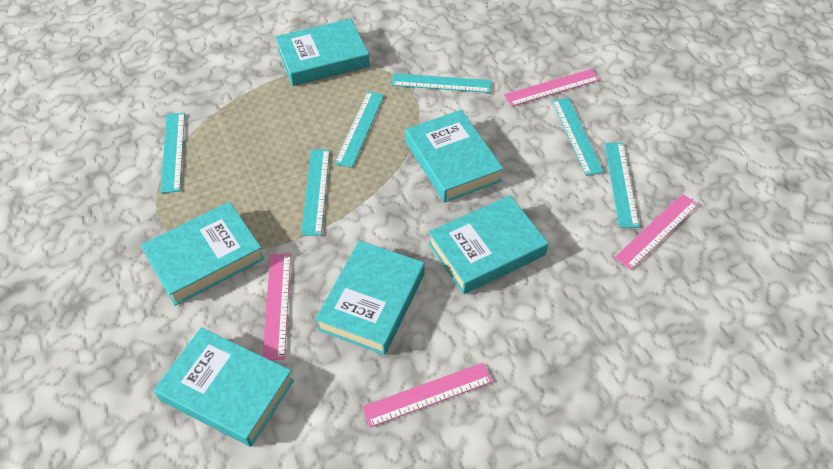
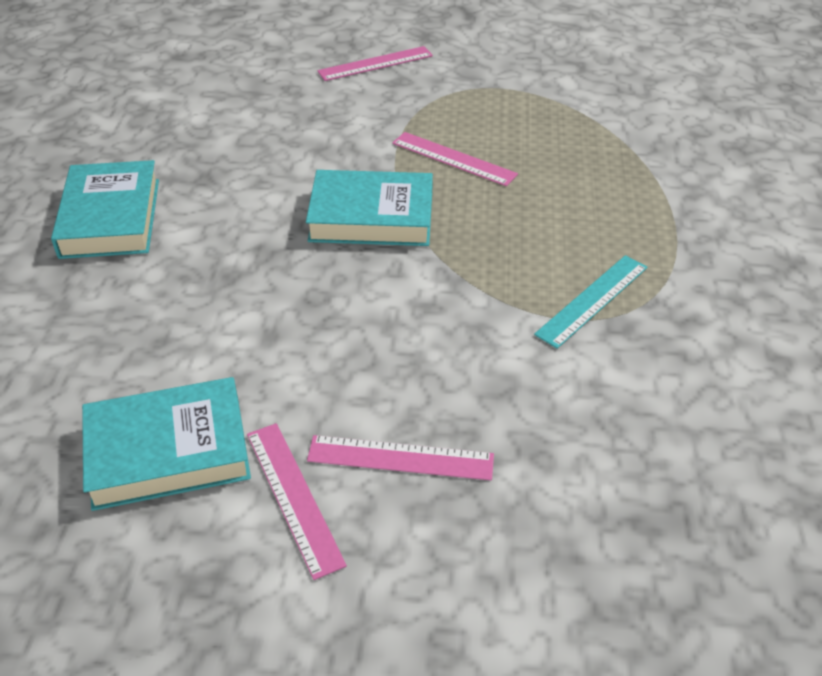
turquoise book: 6 -> 3
turquoise ruler: 6 -> 1

